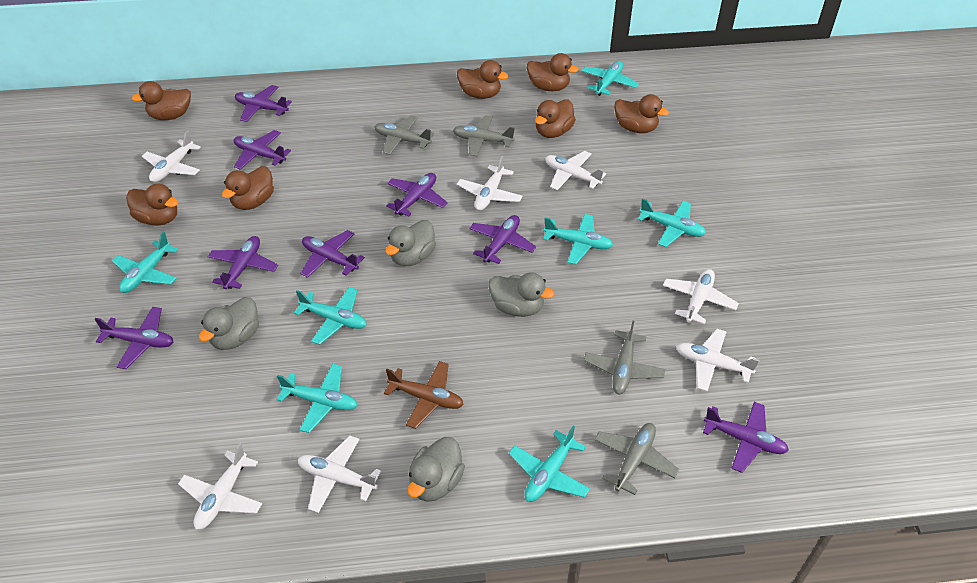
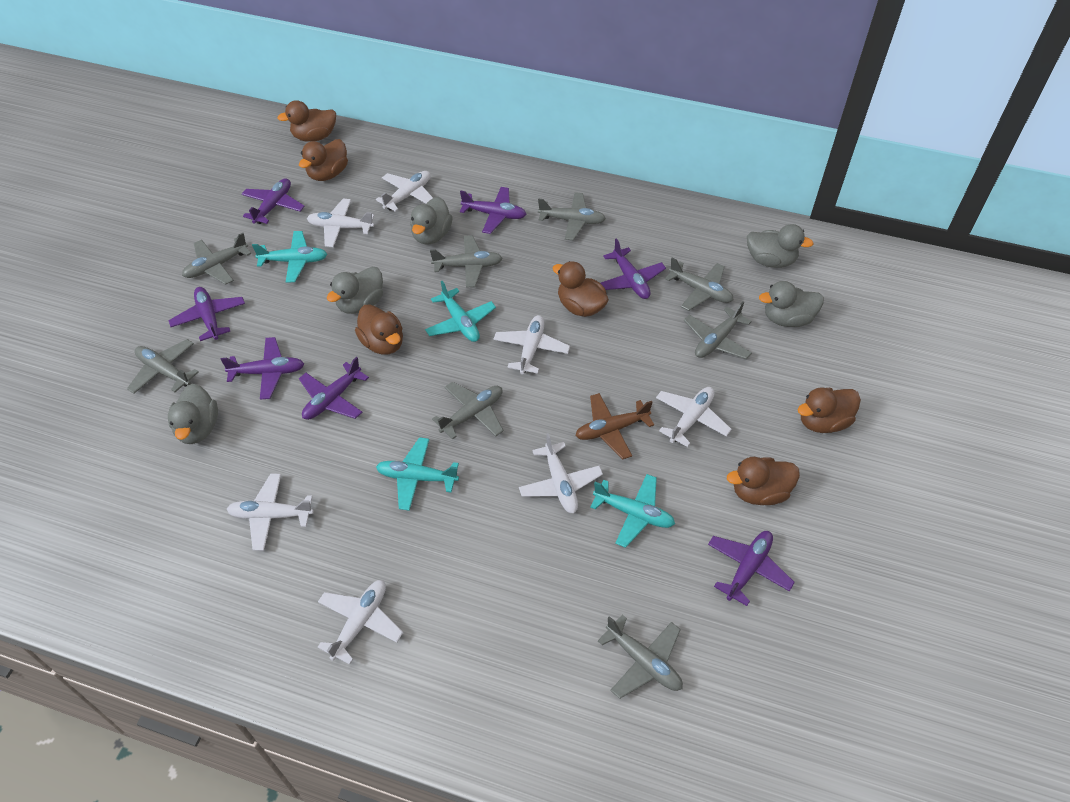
brown duck: 7 -> 6
grey duck: 4 -> 5
grey plane: 4 -> 8
purple plane: 8 -> 7
turquoise plane: 7 -> 4

